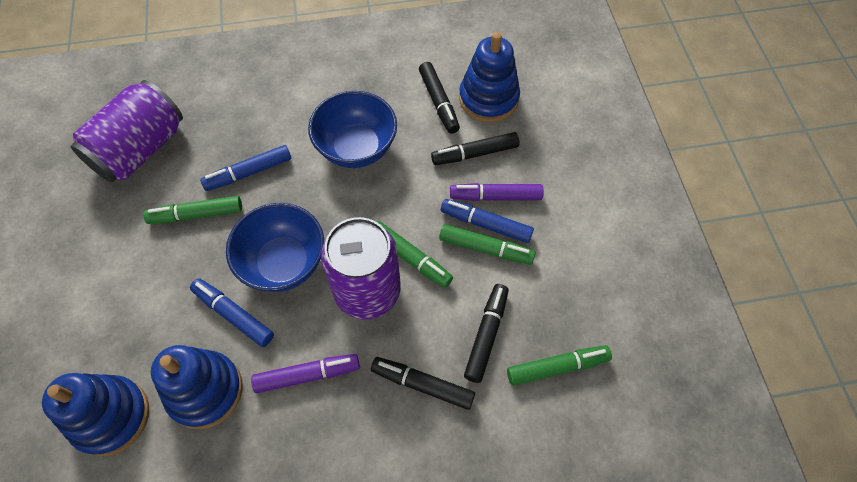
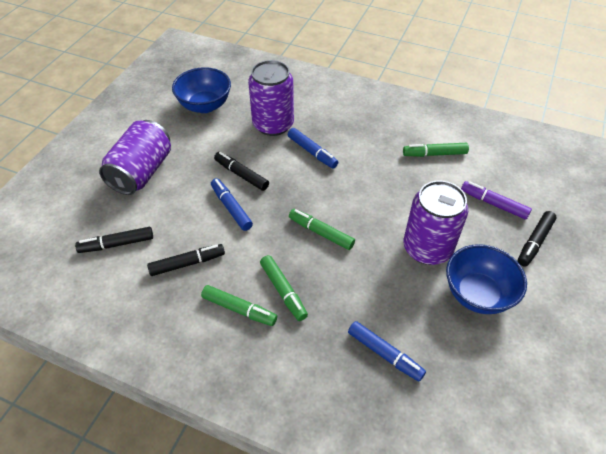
blue stacking toy: 3 -> 0
purple can: 2 -> 3
purple marker: 2 -> 1

